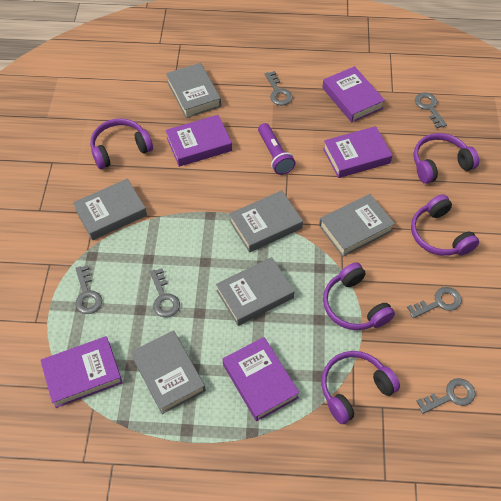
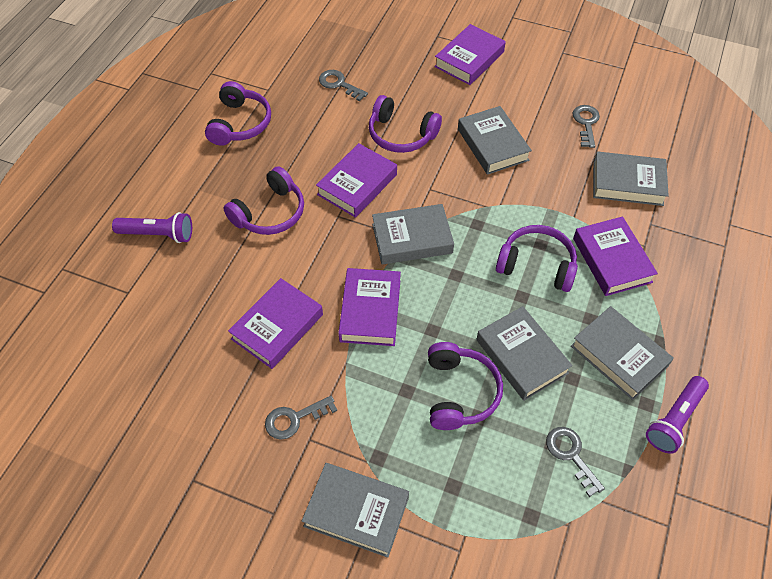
grey key: 6 -> 4
purple flashlight: 1 -> 2

